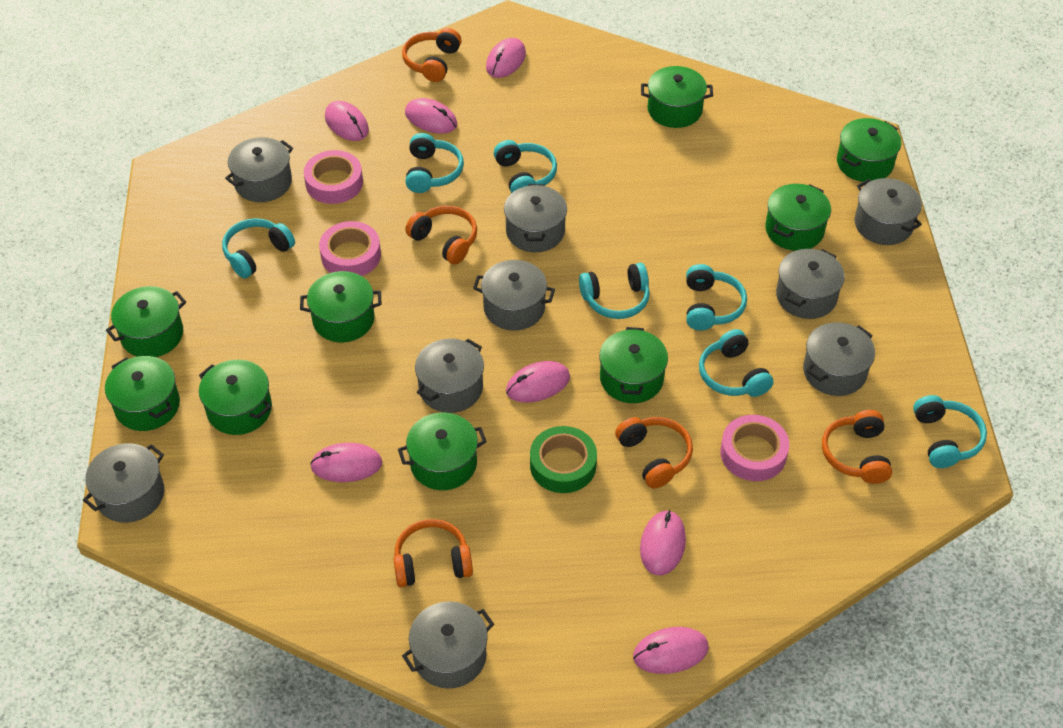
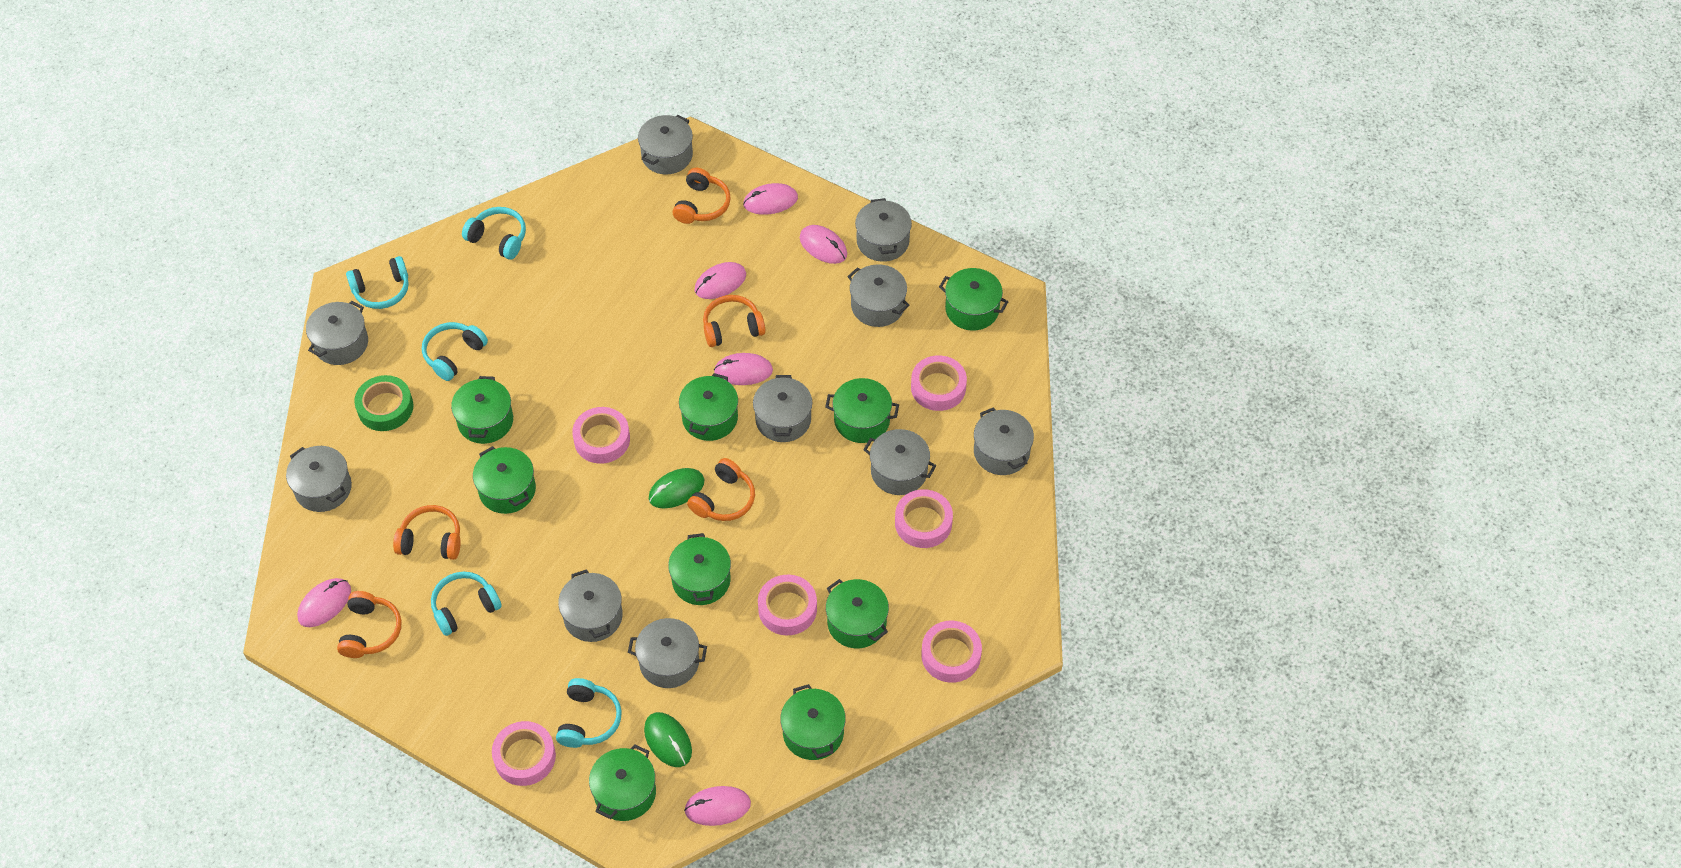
green mouse: 0 -> 2
grey pot: 9 -> 10
pink mouse: 7 -> 6
pink tape: 3 -> 6
turquoise headphones: 7 -> 5

